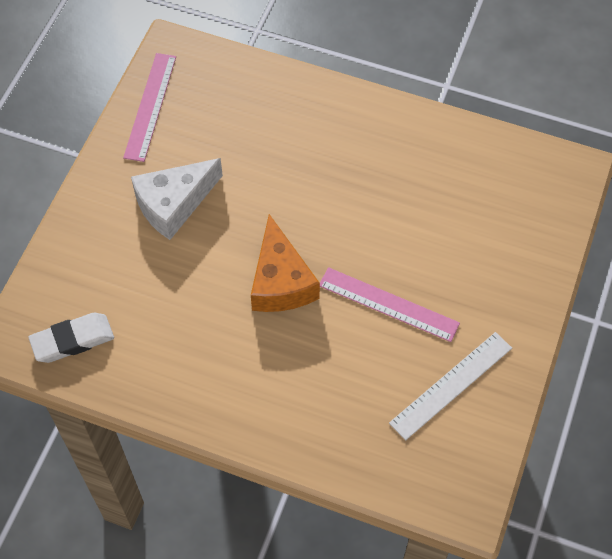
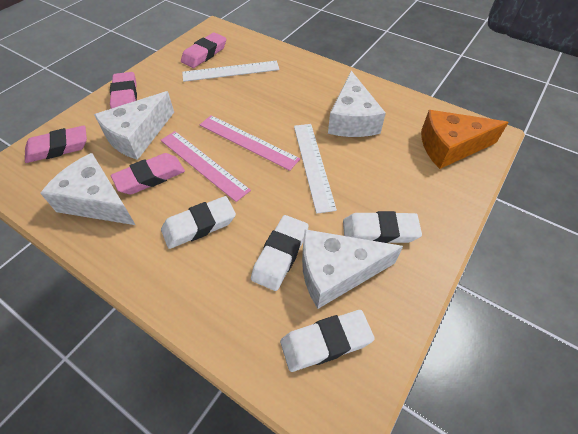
pink eraser: 0 -> 4
white cheese: 1 -> 4
white eraser: 1 -> 4
white ruler: 1 -> 2

